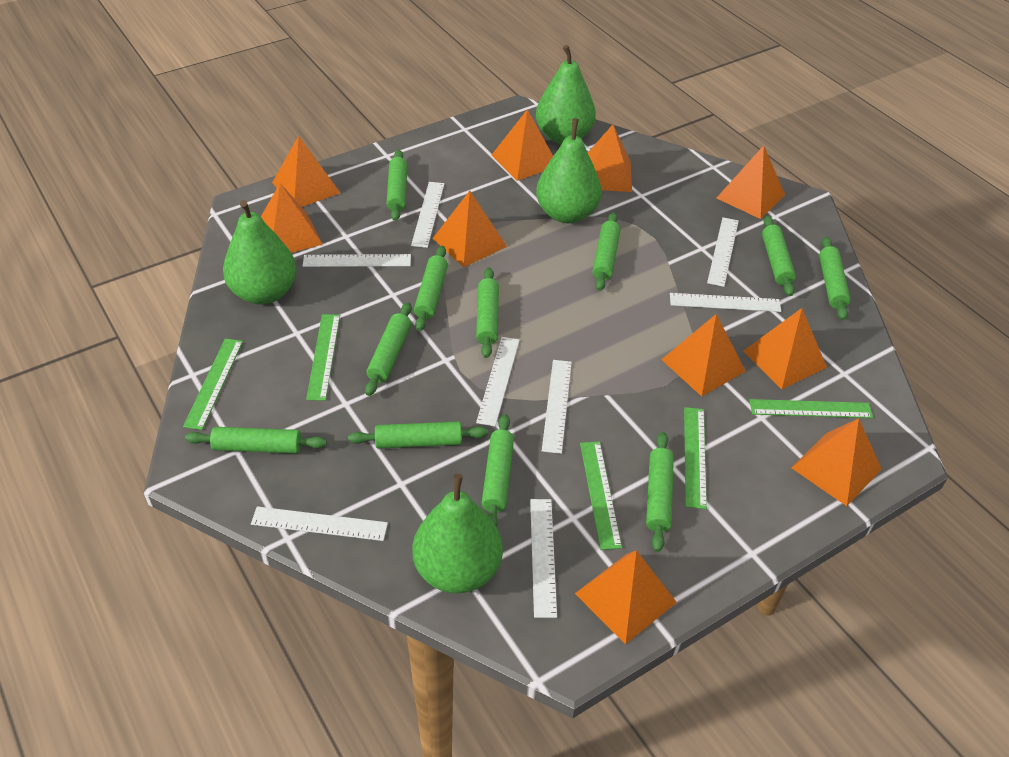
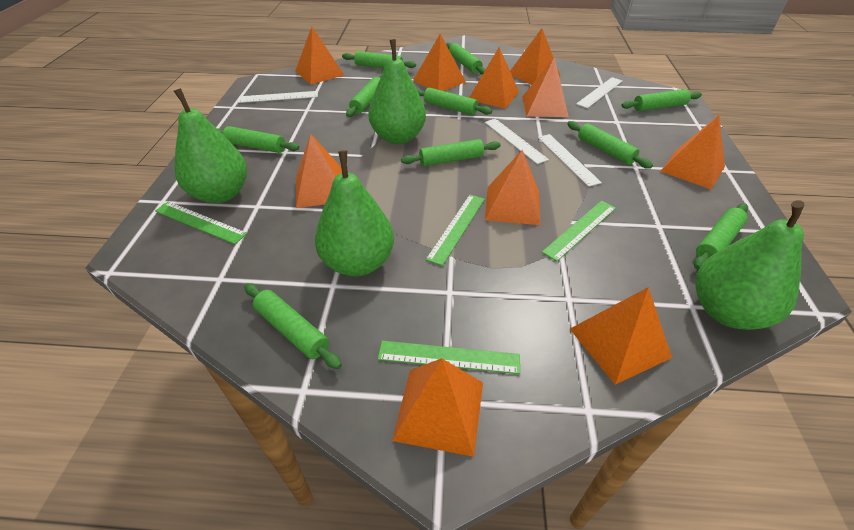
green rolling pin: 11 -> 10
green ruler: 5 -> 4
white ruler: 8 -> 4

